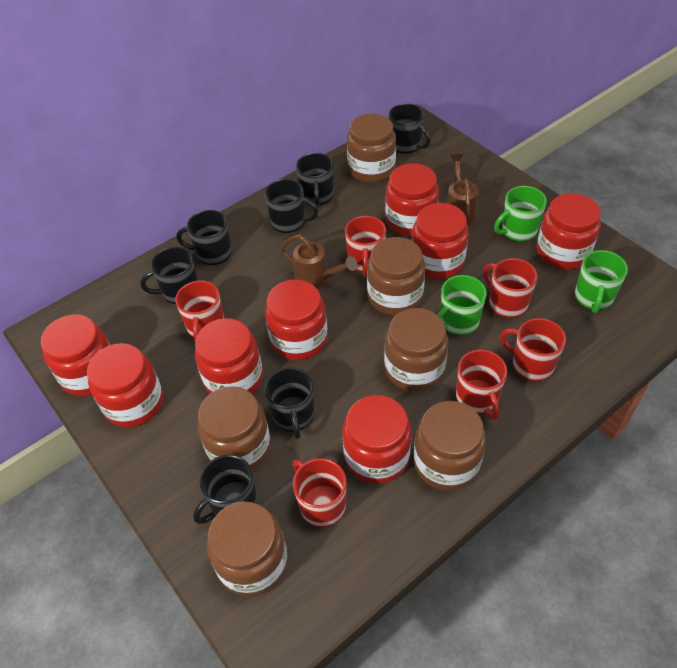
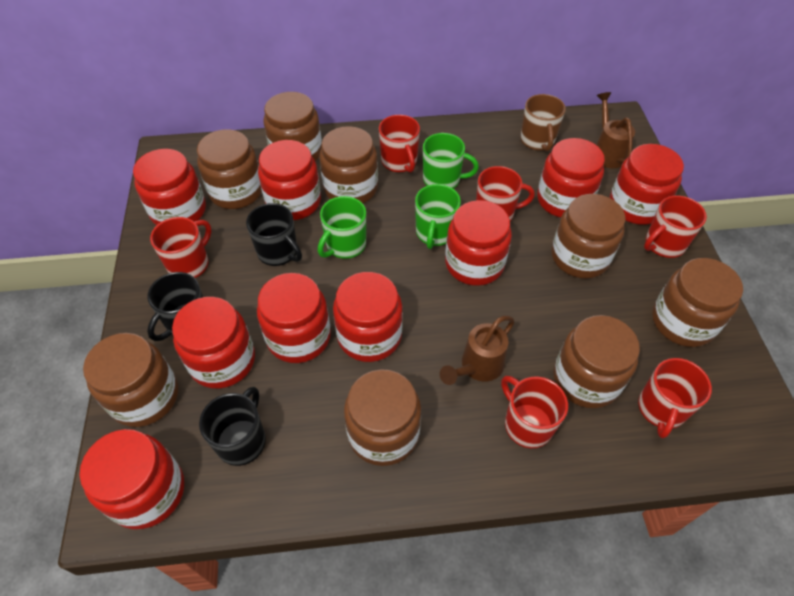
black mug: 7 -> 3
brown jar: 6 -> 8
brown mug: 0 -> 1
red jar: 8 -> 9

